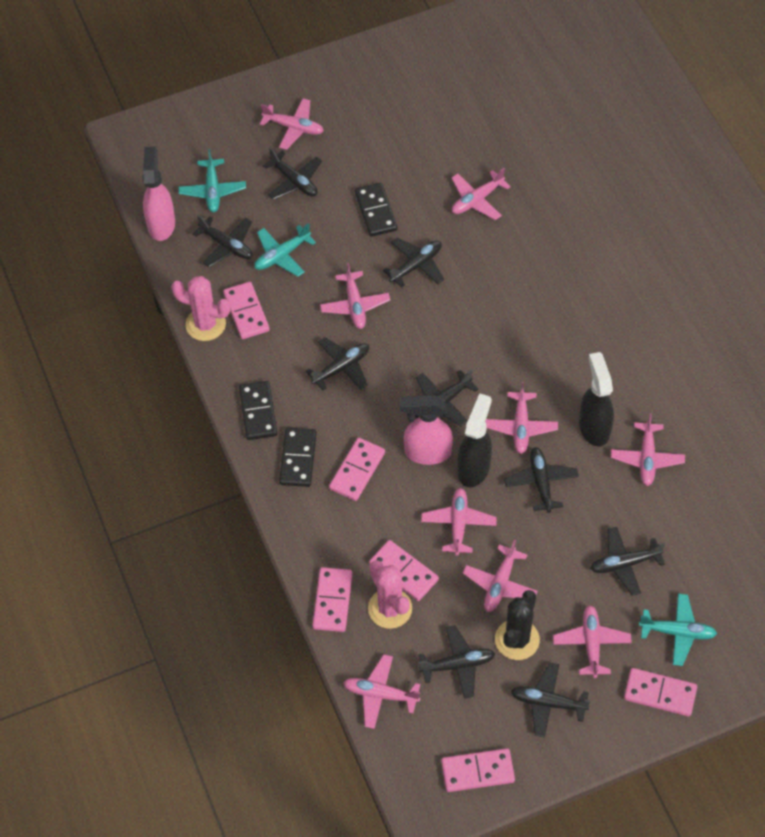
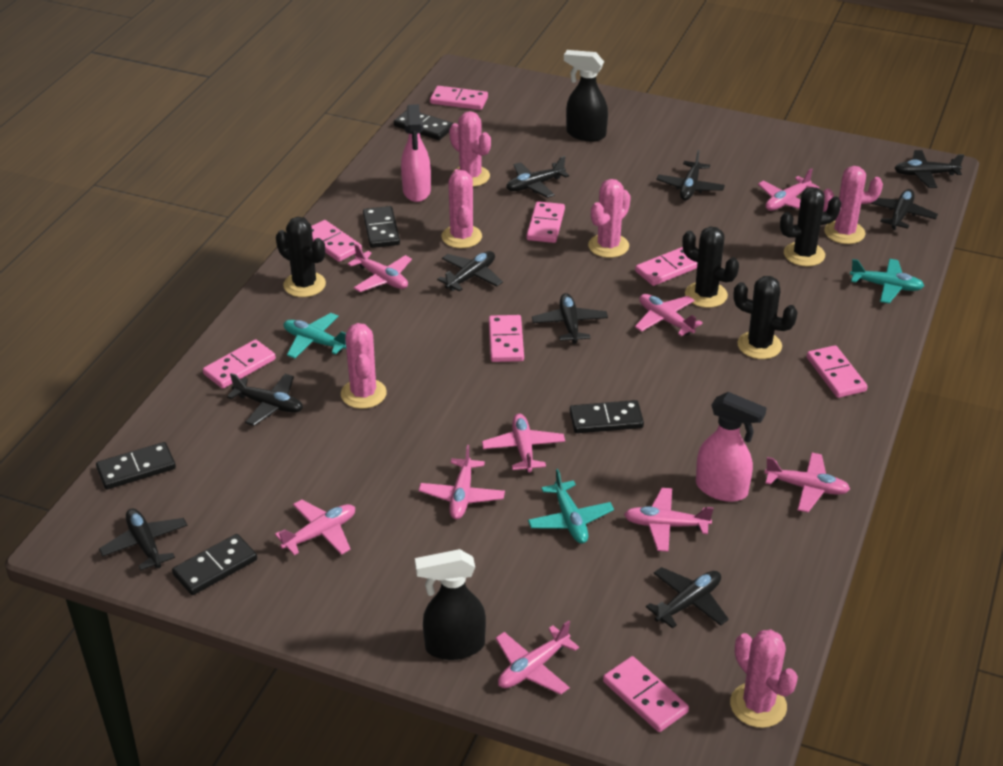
black cactus: 1 -> 4
black domino: 3 -> 5
pink cactus: 2 -> 6
pink domino: 6 -> 8

